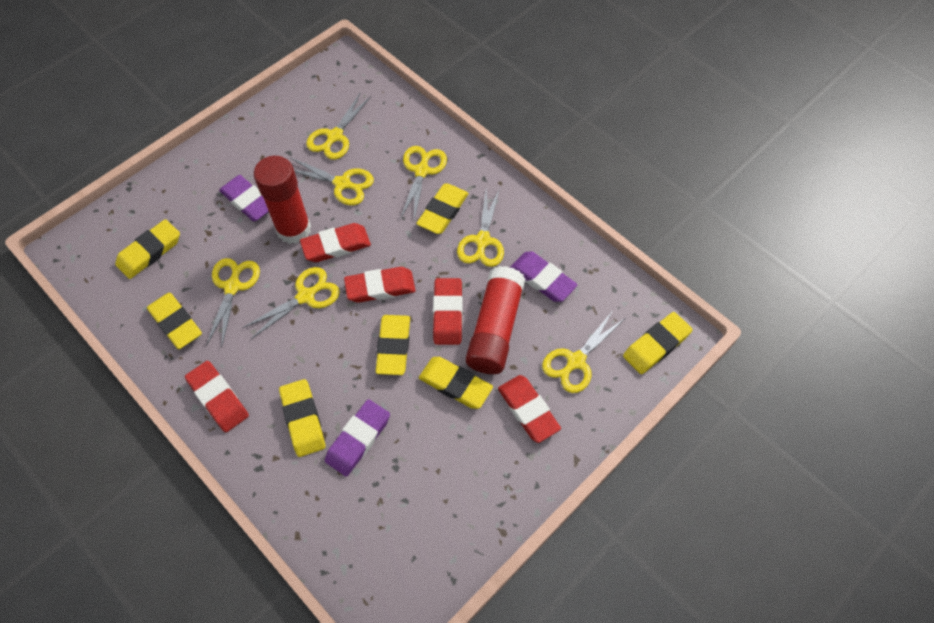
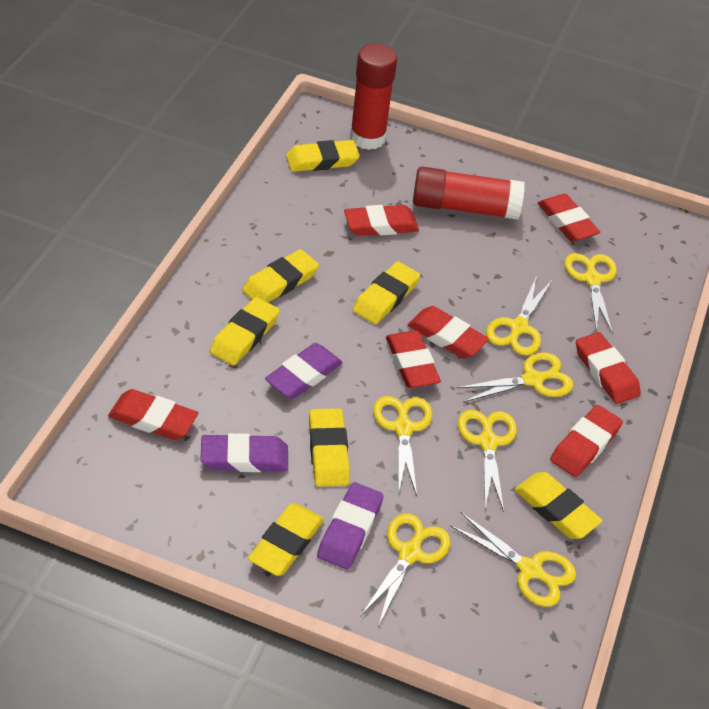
red eraser: 5 -> 7

